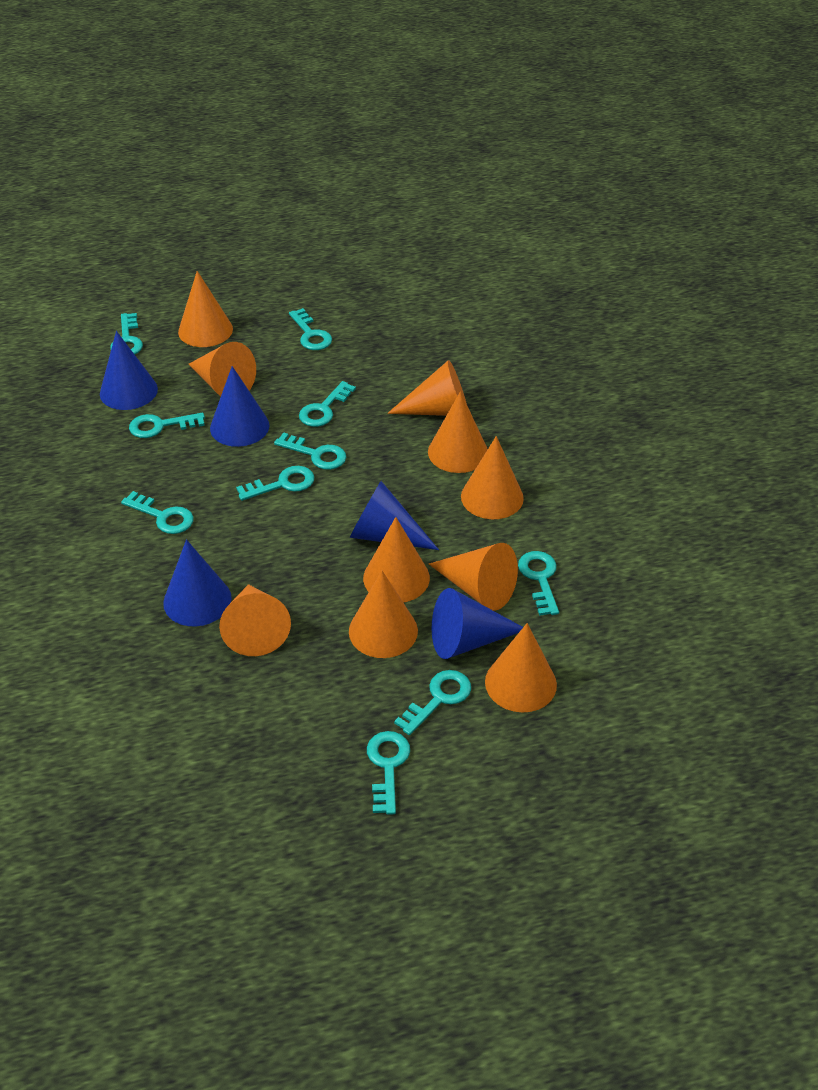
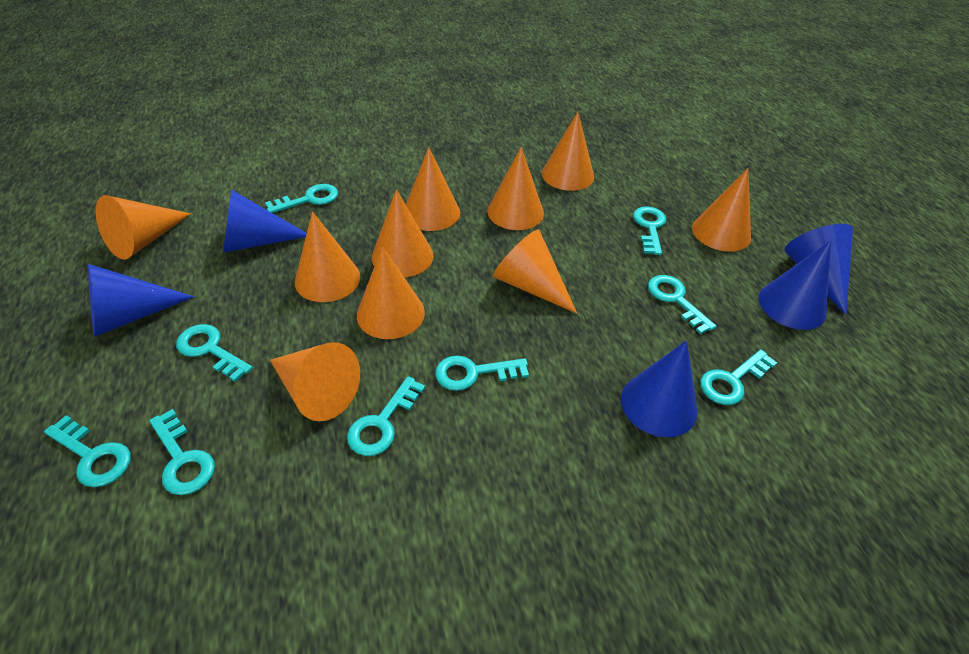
turquoise key: 10 -> 9

